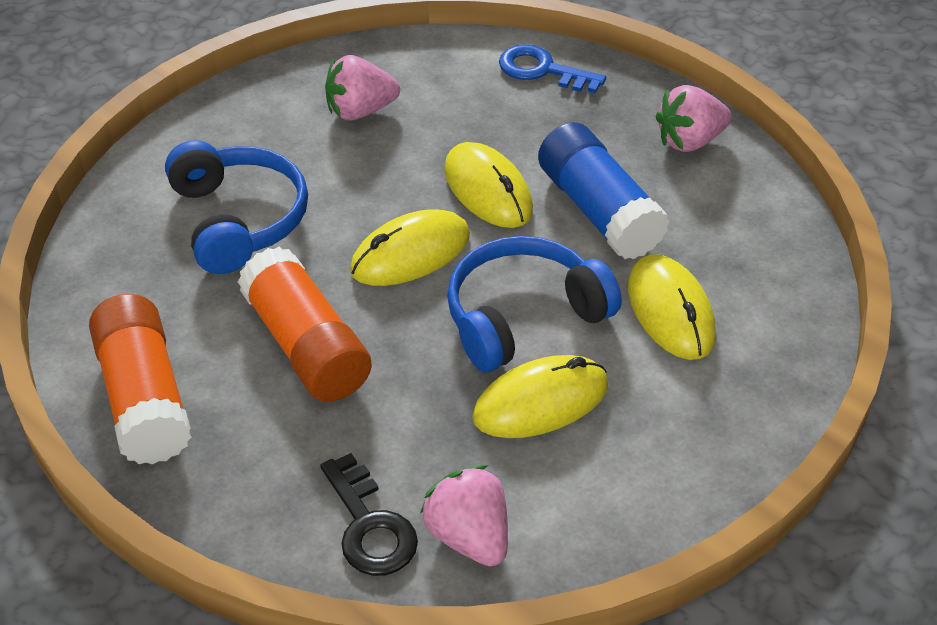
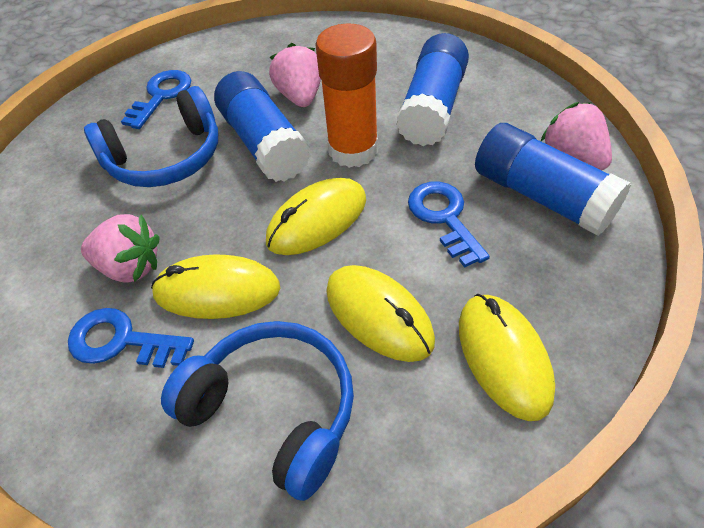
black key: 1 -> 0
blue glue stick: 1 -> 3
blue key: 1 -> 3
orange glue stick: 2 -> 1

